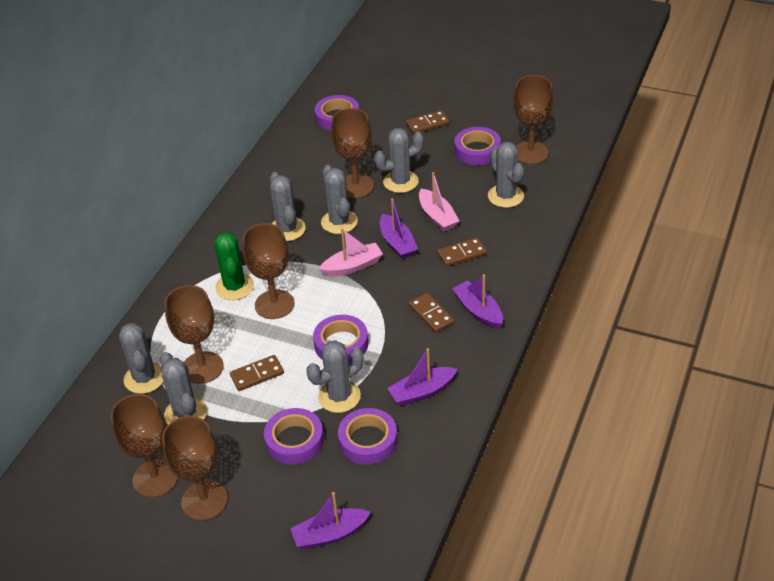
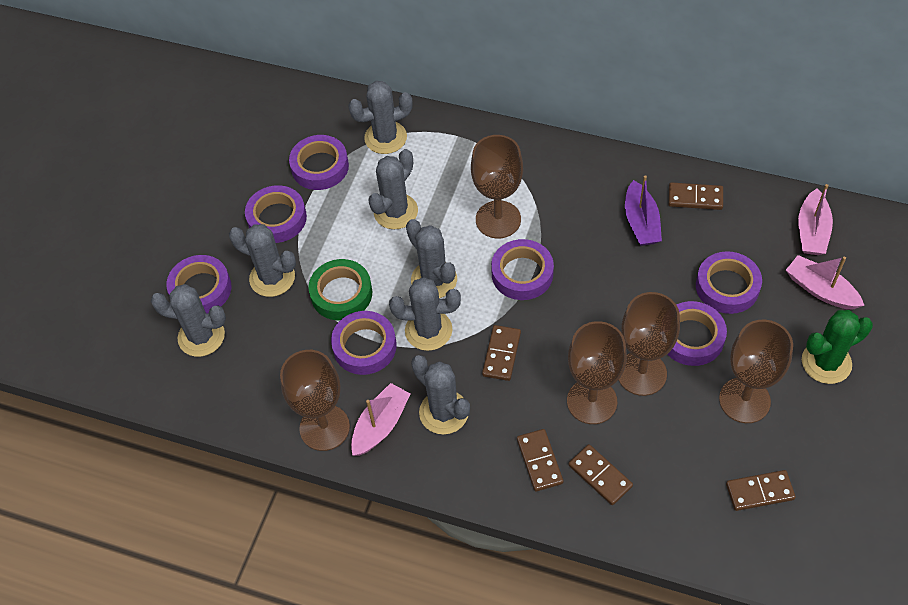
brown domino: 4 -> 5
brown goblet: 6 -> 5
green tape: 0 -> 1
pink boat: 2 -> 3
purple boat: 4 -> 1
purple tape: 5 -> 7

